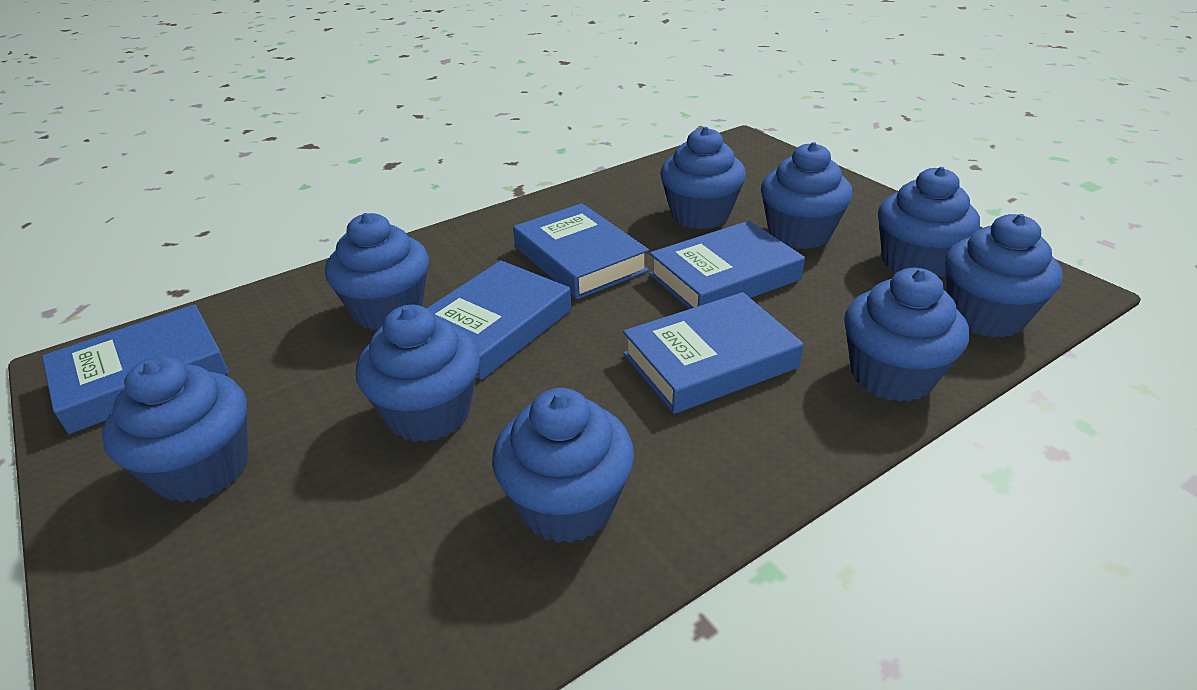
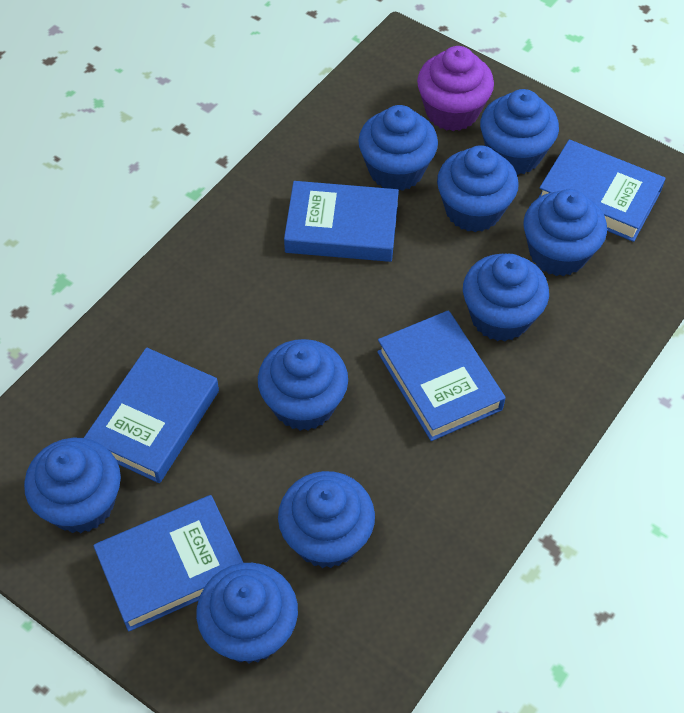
purple cupcake: 0 -> 1

